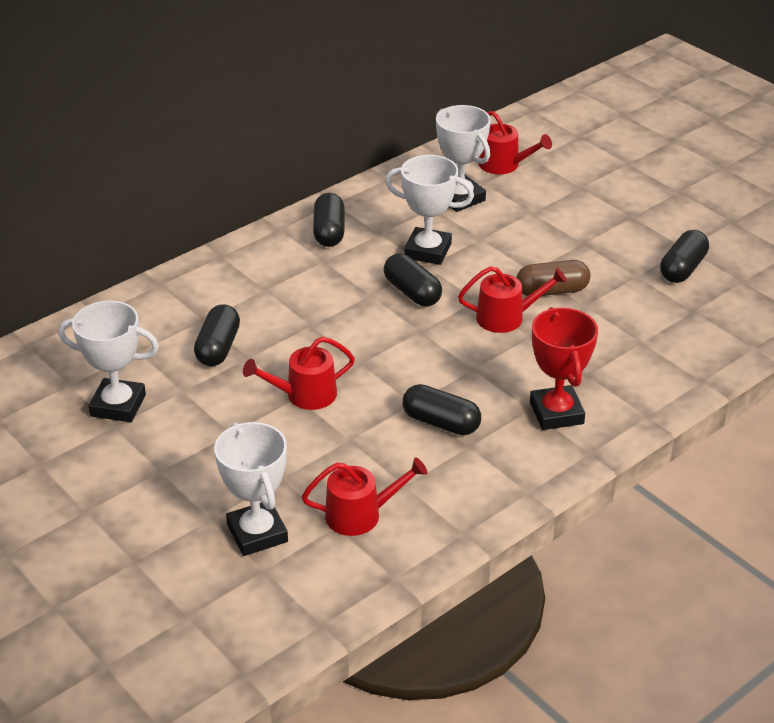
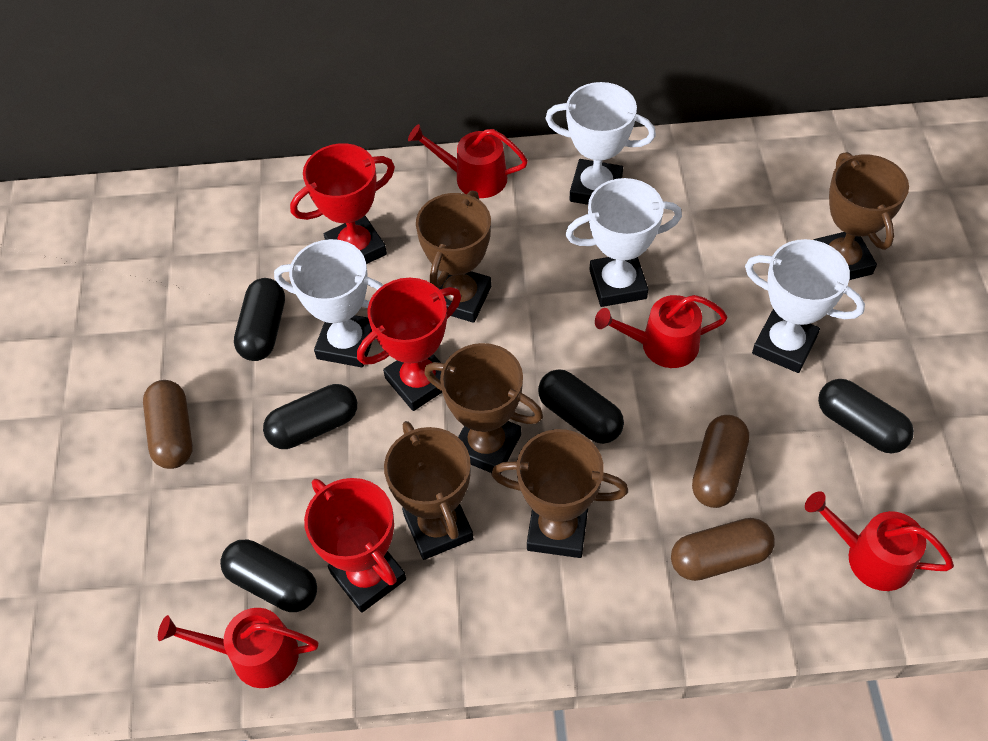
brown capsule: 1 -> 3
brown trophy: 0 -> 5
red trophy: 1 -> 3

